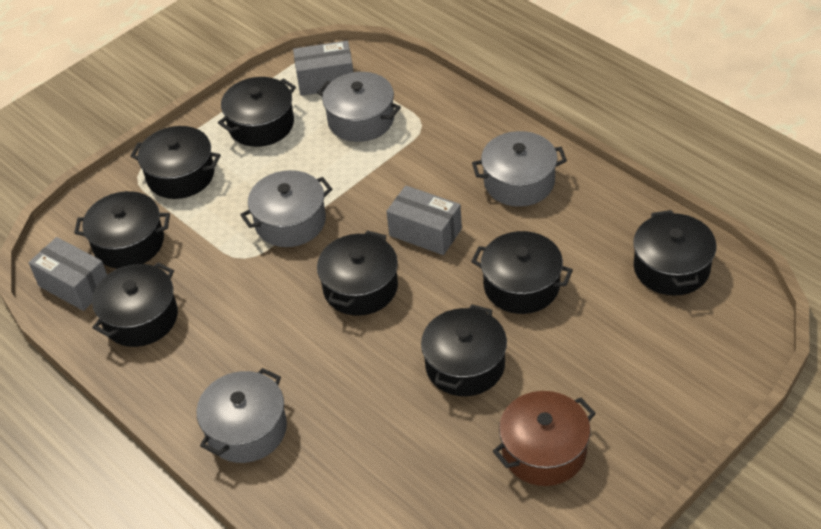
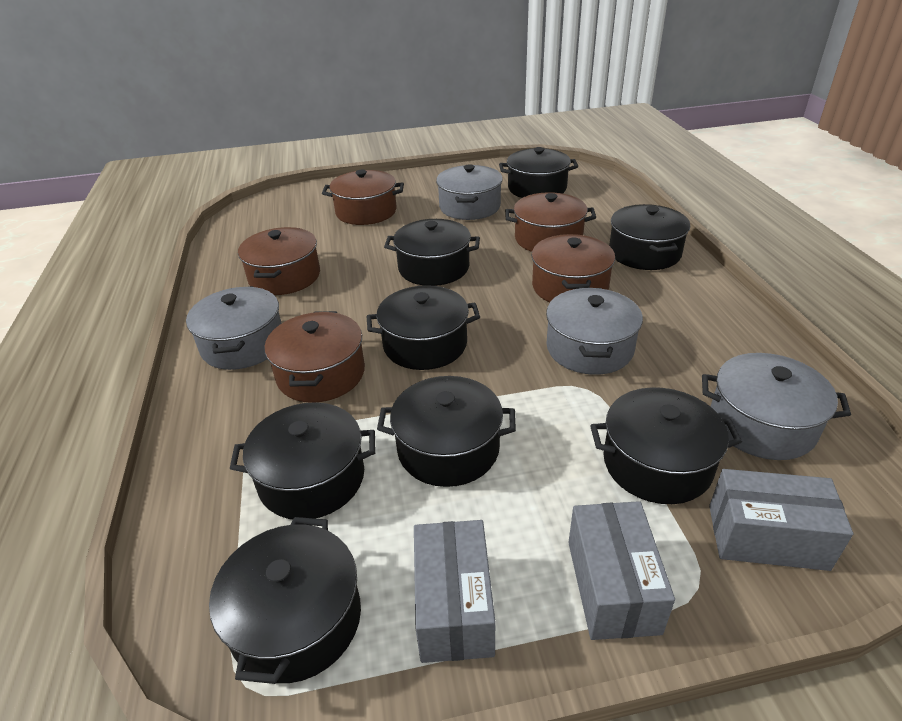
brown pot: 1 -> 5

